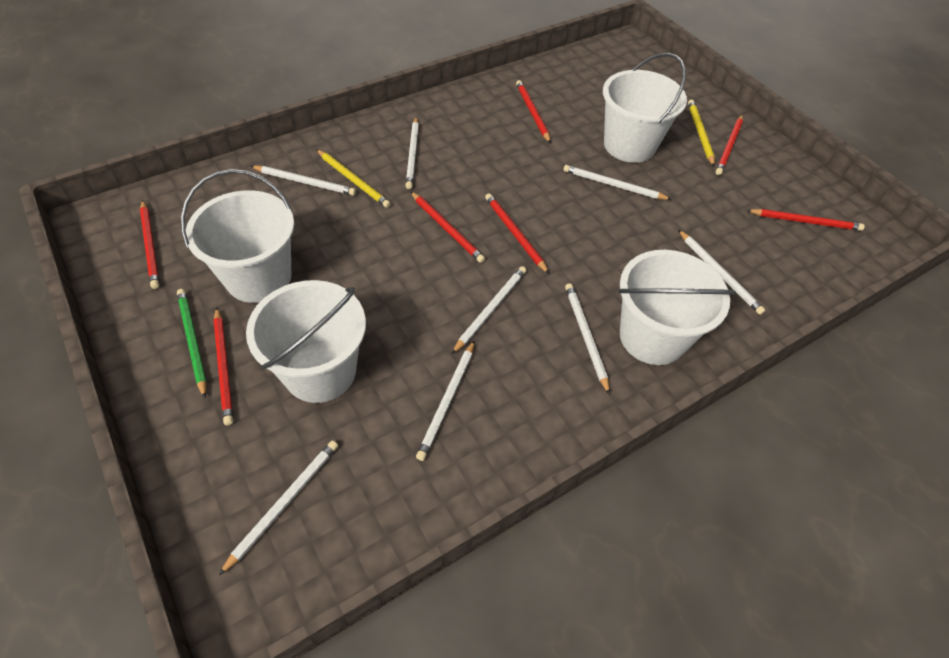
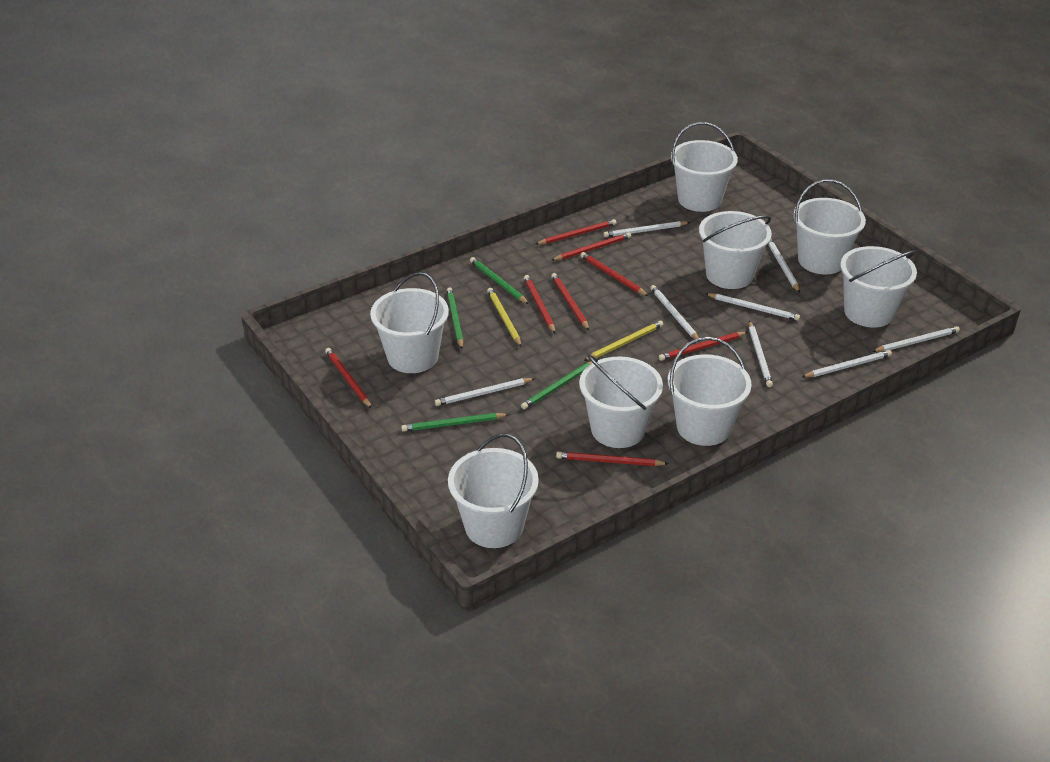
green pencil: 1 -> 4
red pencil: 7 -> 8
white bucket: 4 -> 8

